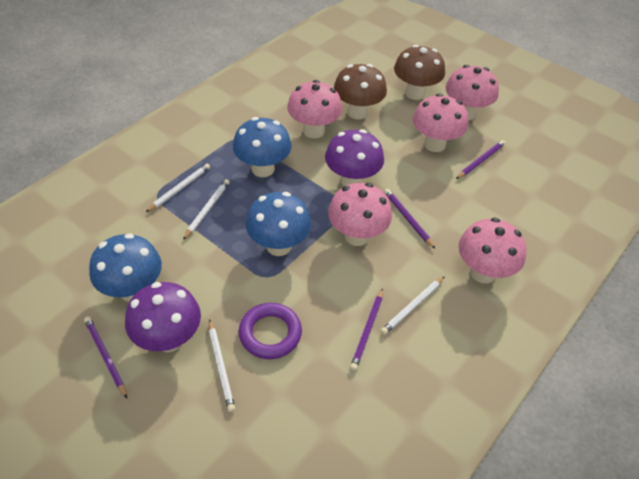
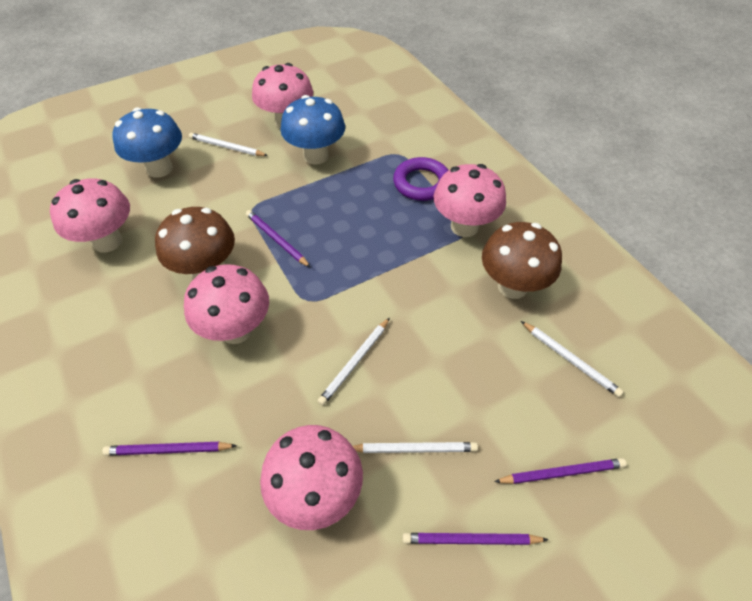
blue mushroom: 3 -> 2
purple mushroom: 2 -> 0

